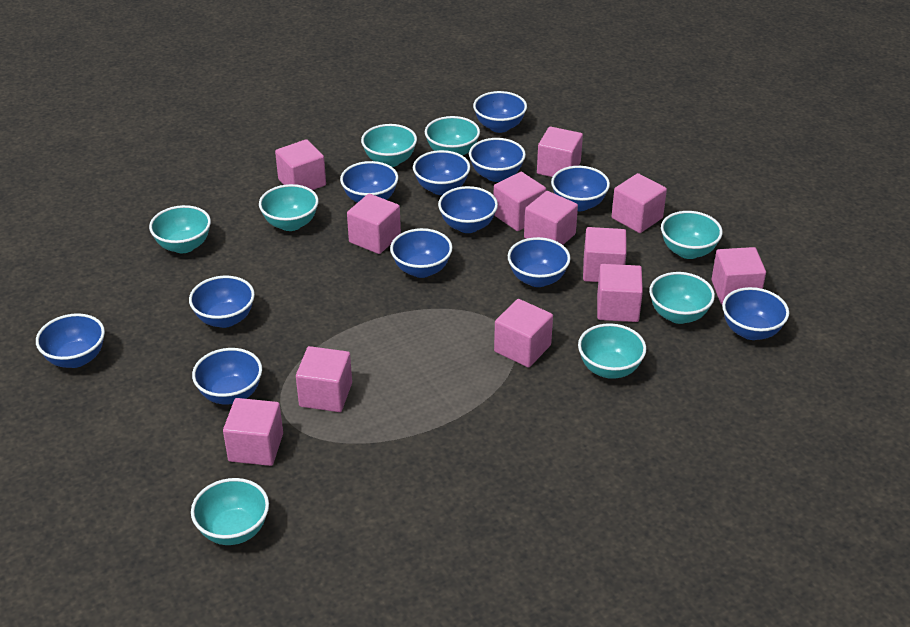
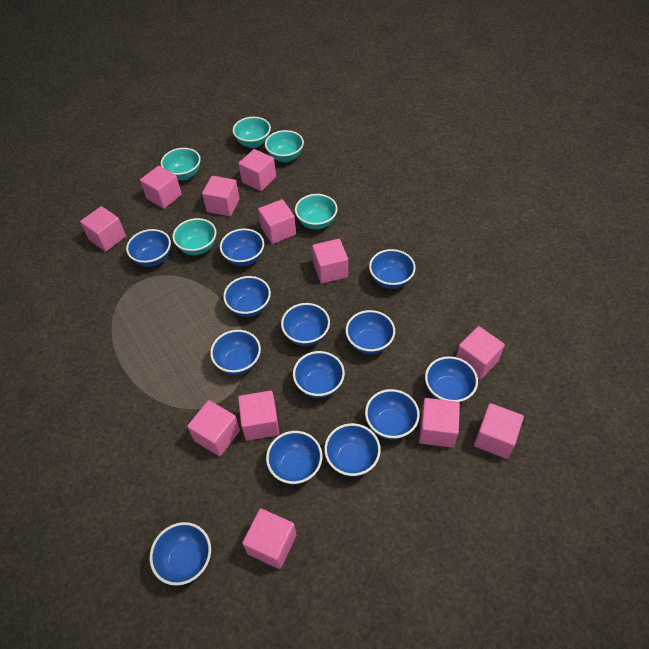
blue bowl: 12 -> 13
turquoise bowl: 8 -> 5

